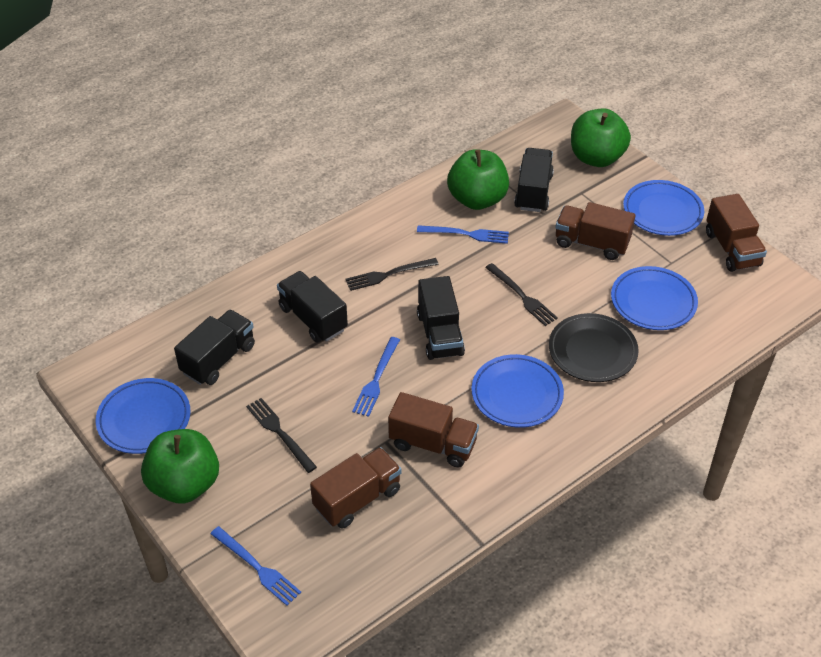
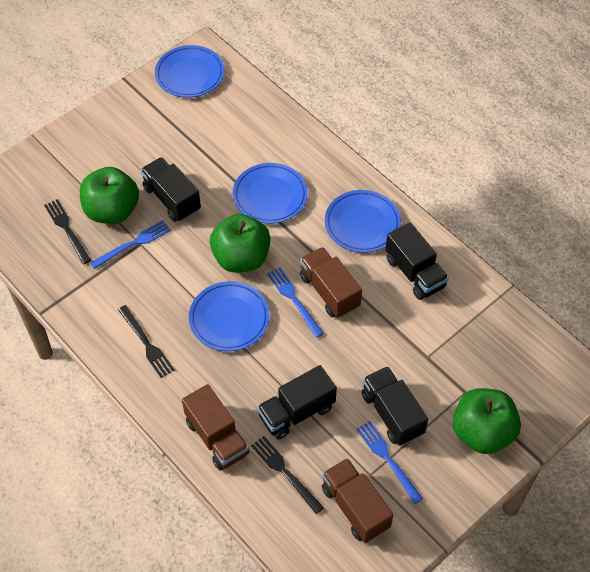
black plate: 1 -> 0
brown truck: 4 -> 3

